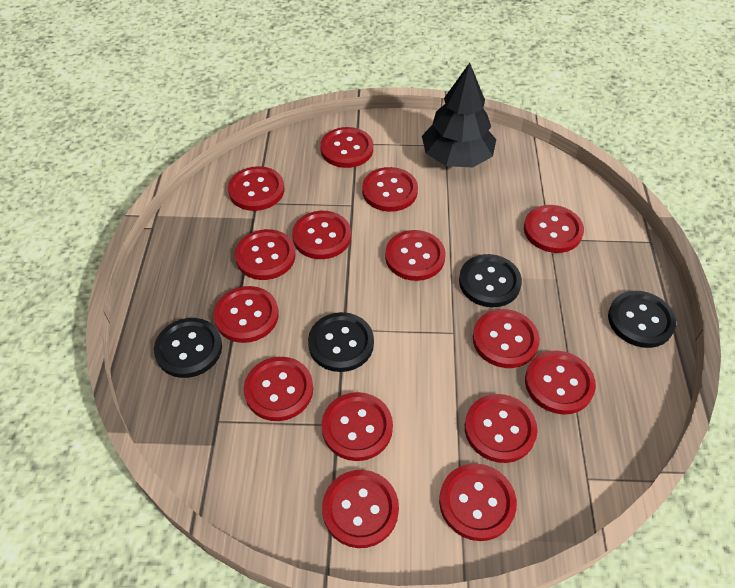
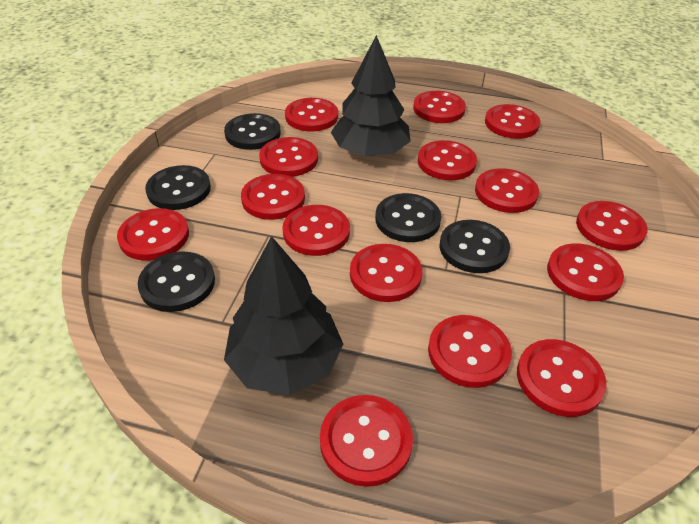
black button: 4 -> 5
black tree: 1 -> 2

